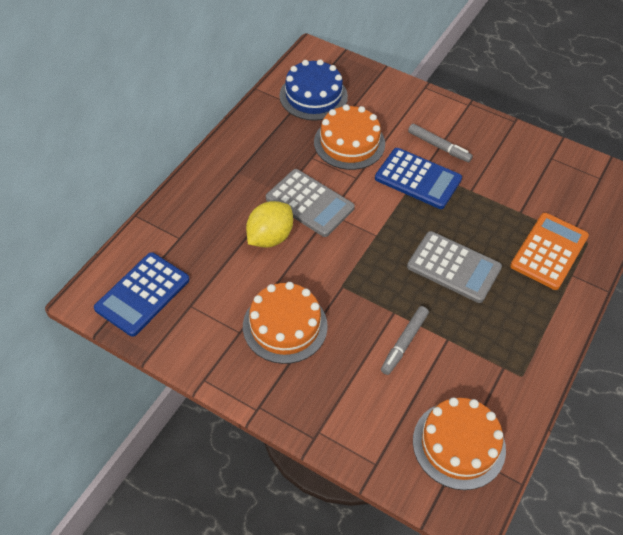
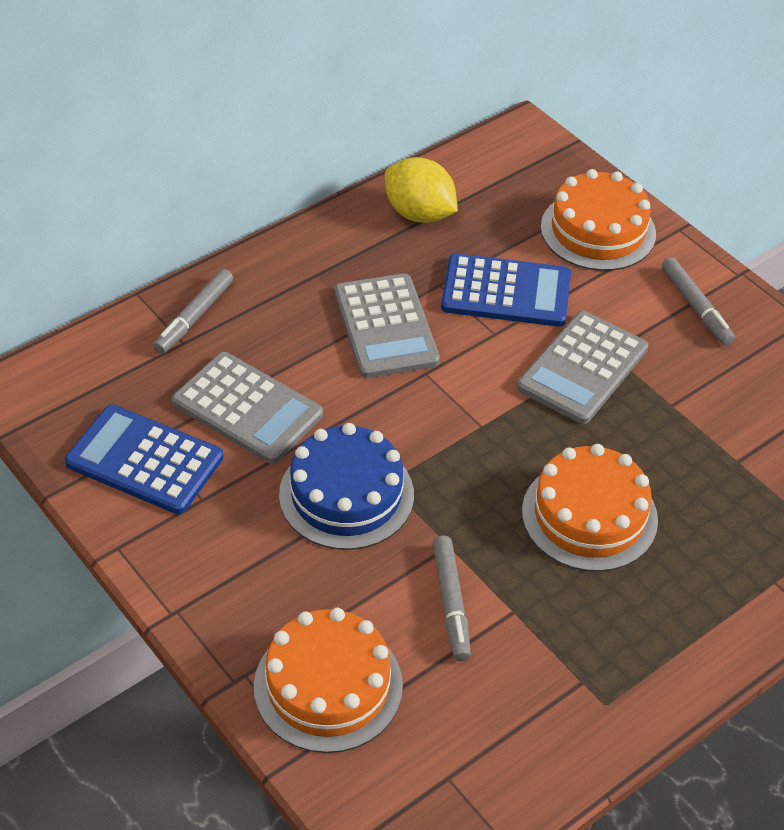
grey calculator: 2 -> 3
grey marker: 2 -> 3
orange calculator: 1 -> 0

